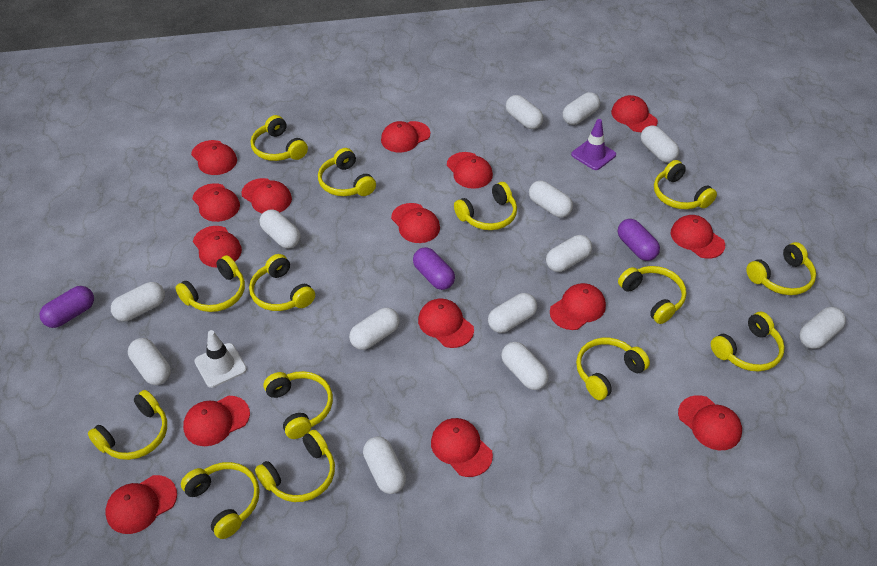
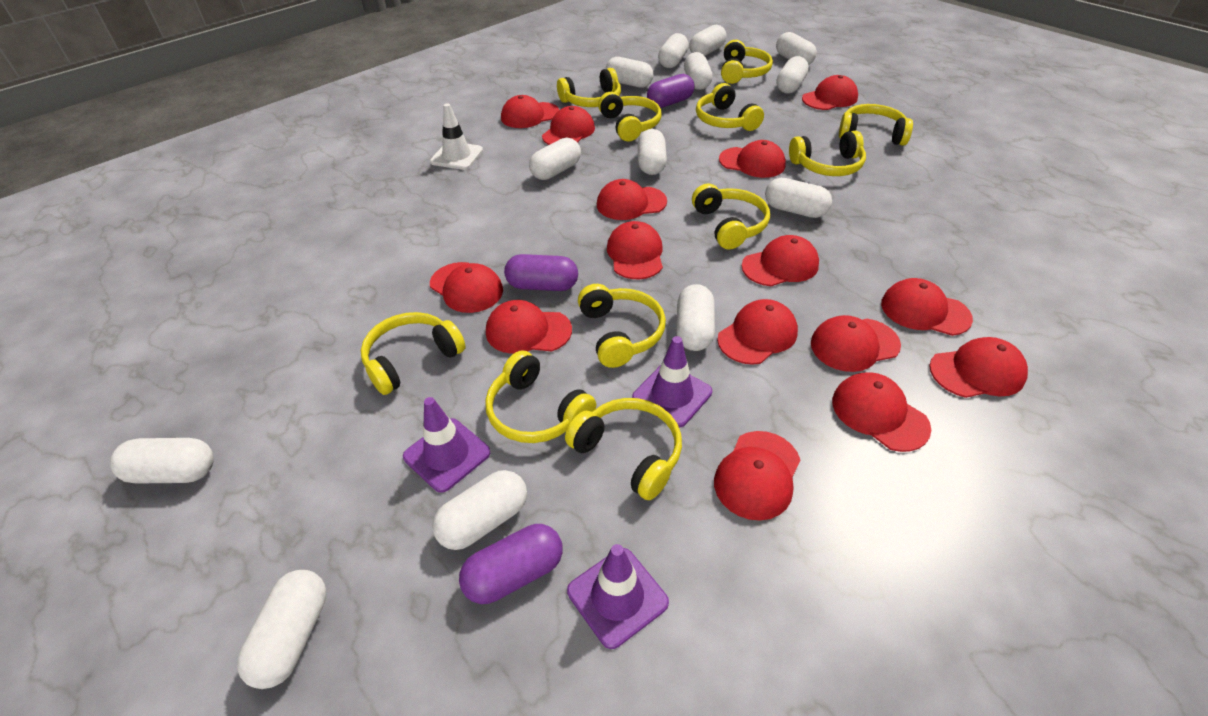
purple traffic cone: 1 -> 3
yellow headphones: 14 -> 11

